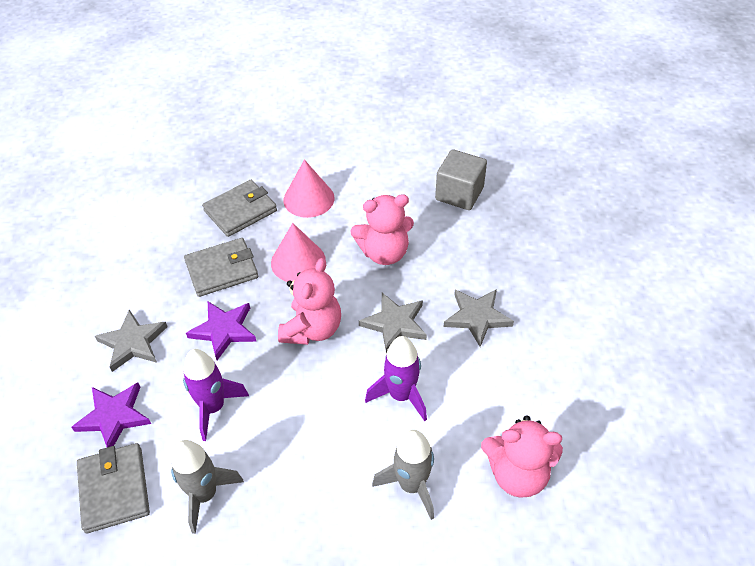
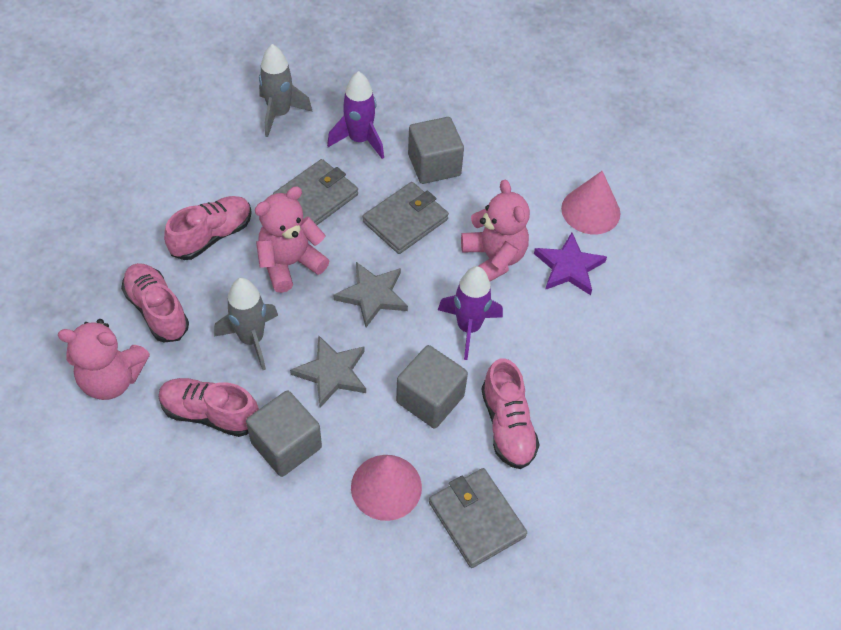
grey cube: 1 -> 3
grey star: 3 -> 2
pink shoe: 0 -> 4
purple star: 2 -> 1

